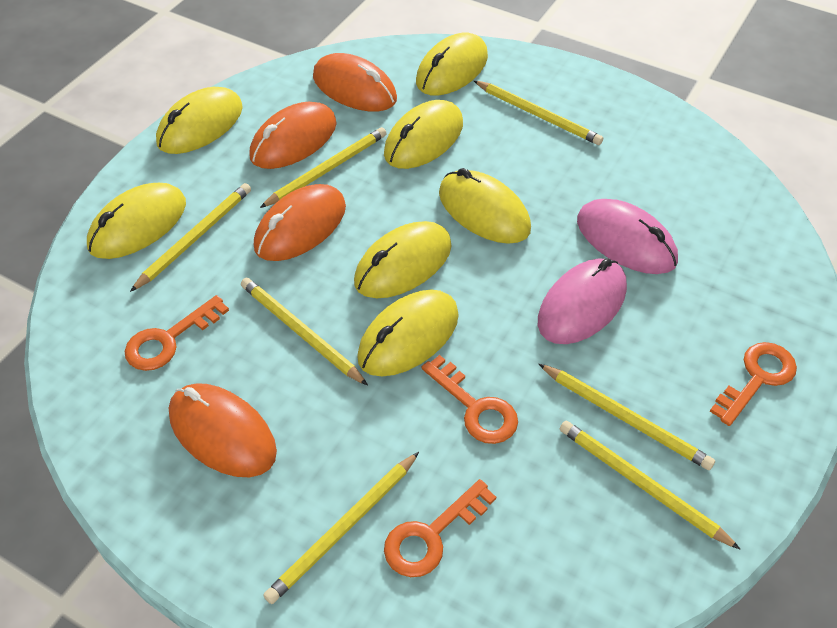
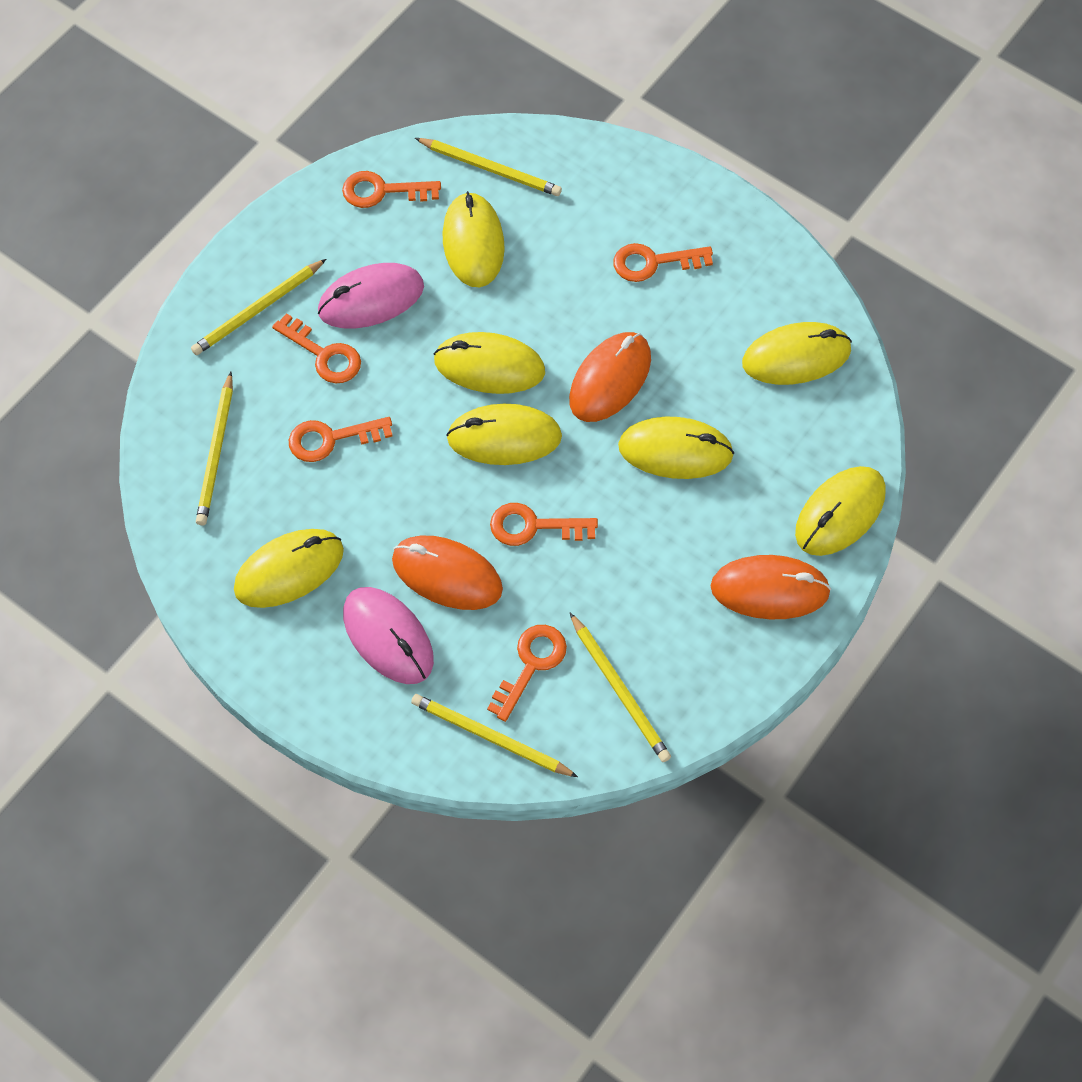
orange key: 4 -> 6
orange mouse: 4 -> 3
yellow pencil: 7 -> 5

